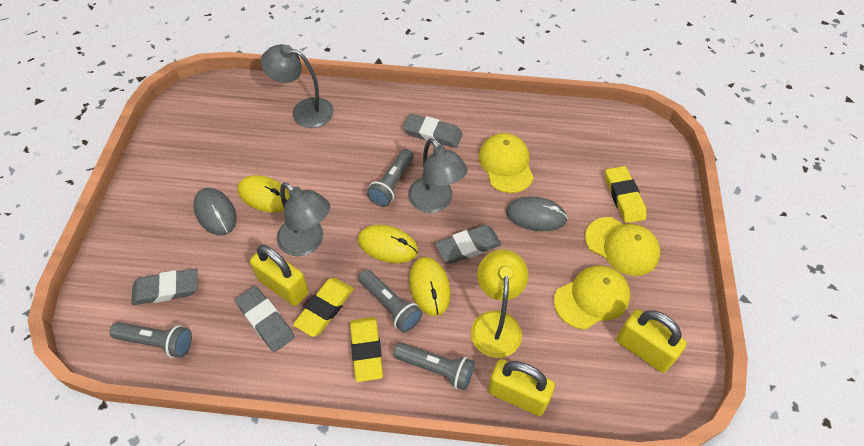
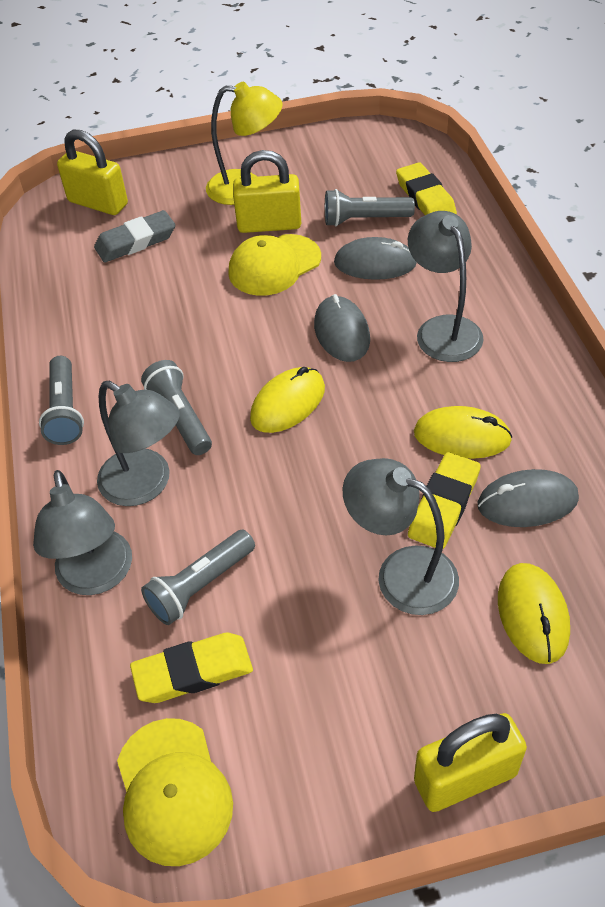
grey eraser: 4 -> 1
grey lamp: 3 -> 4
grey mouse: 2 -> 3
yellow cap: 3 -> 2

